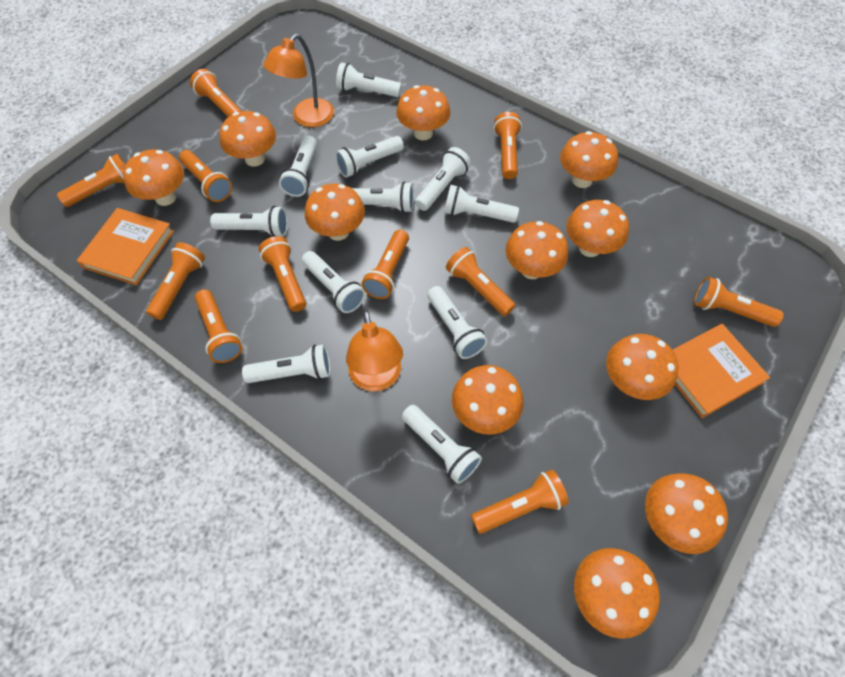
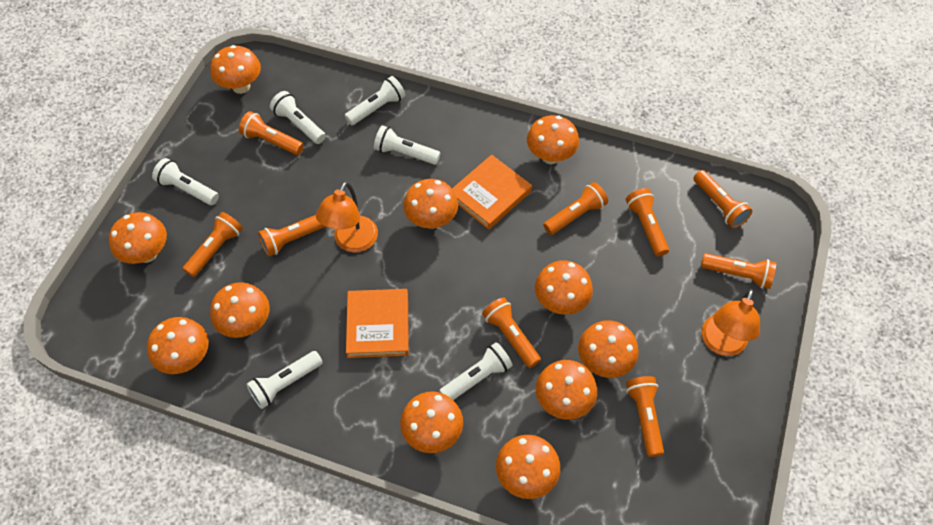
orange flashlight: 11 -> 9
white flashlight: 11 -> 6

